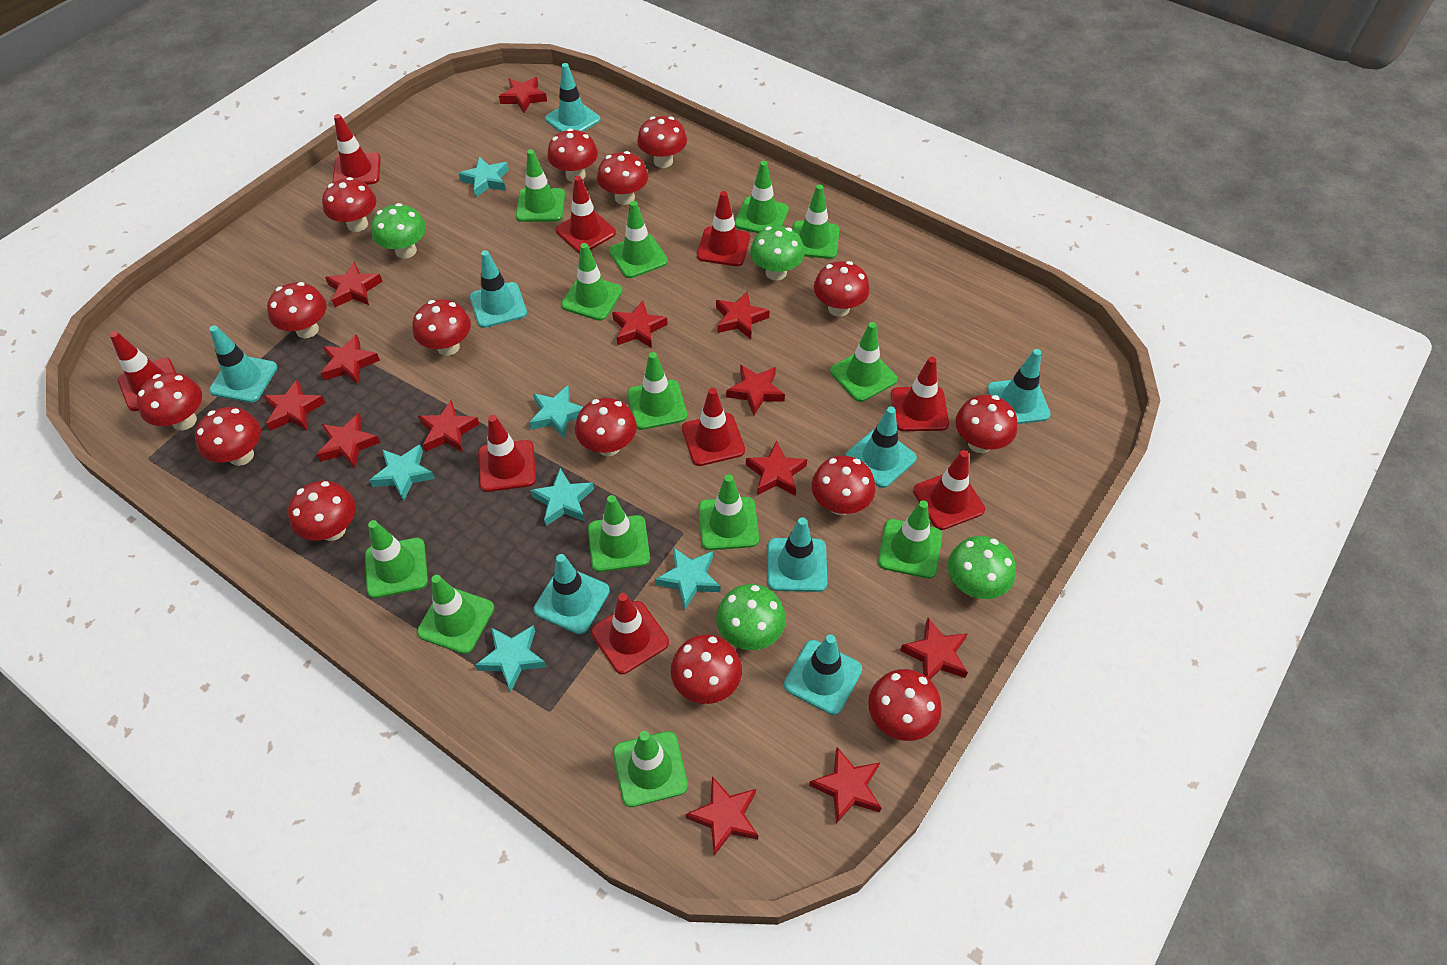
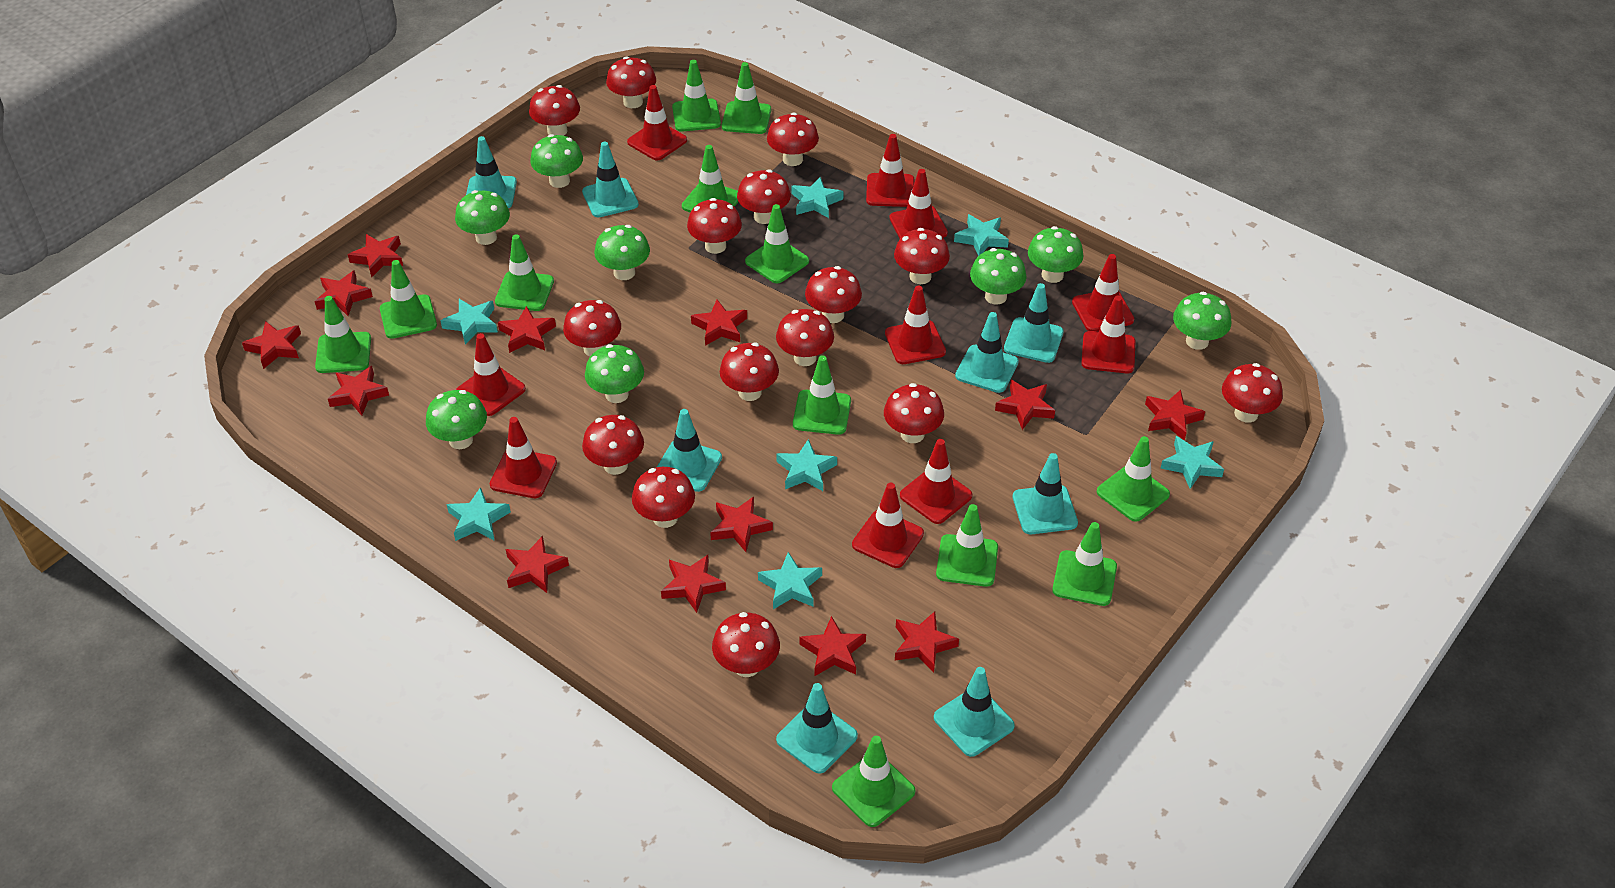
green mushroom: 4 -> 8
green traffic cone: 13 -> 12
red traffic cone: 9 -> 10
turquoise star: 6 -> 7

